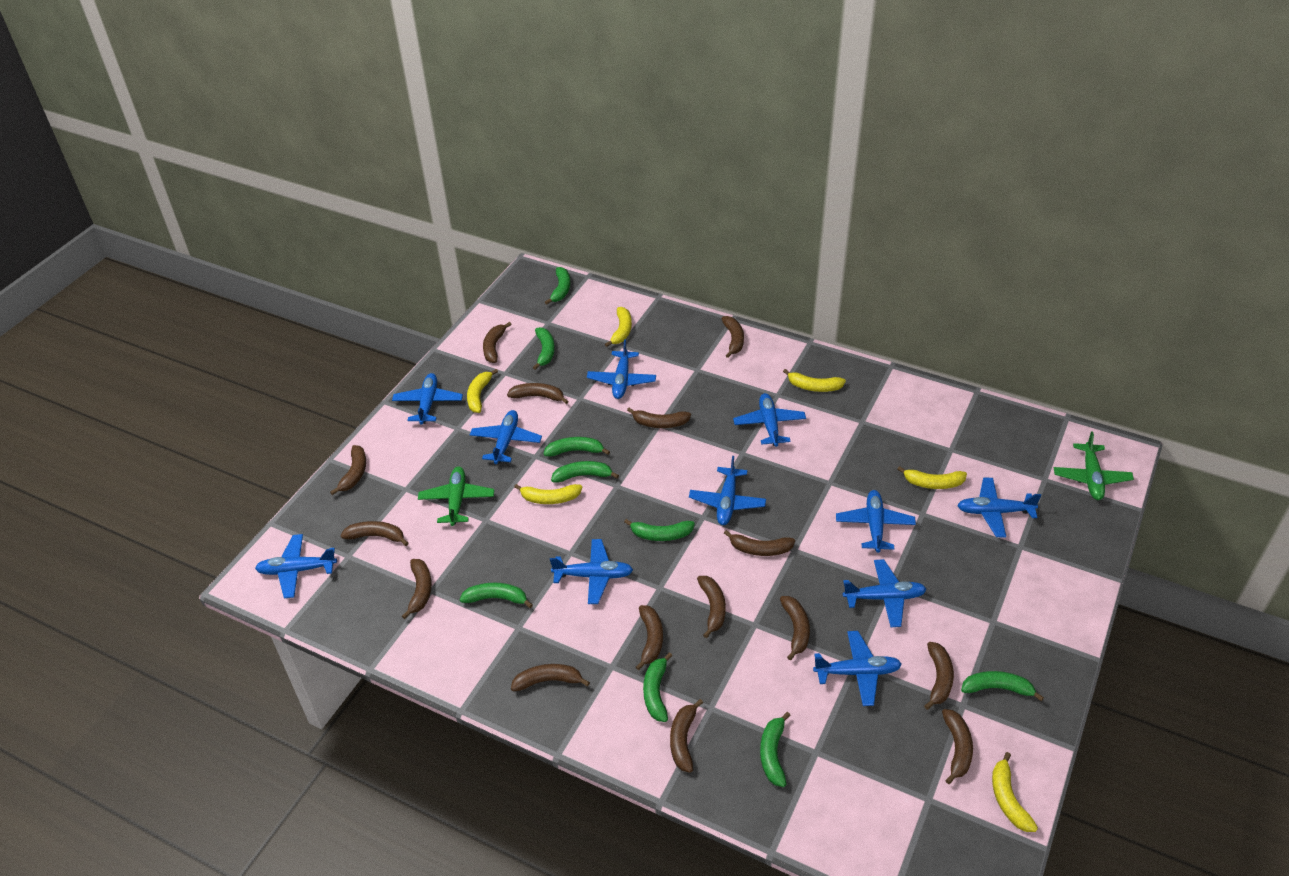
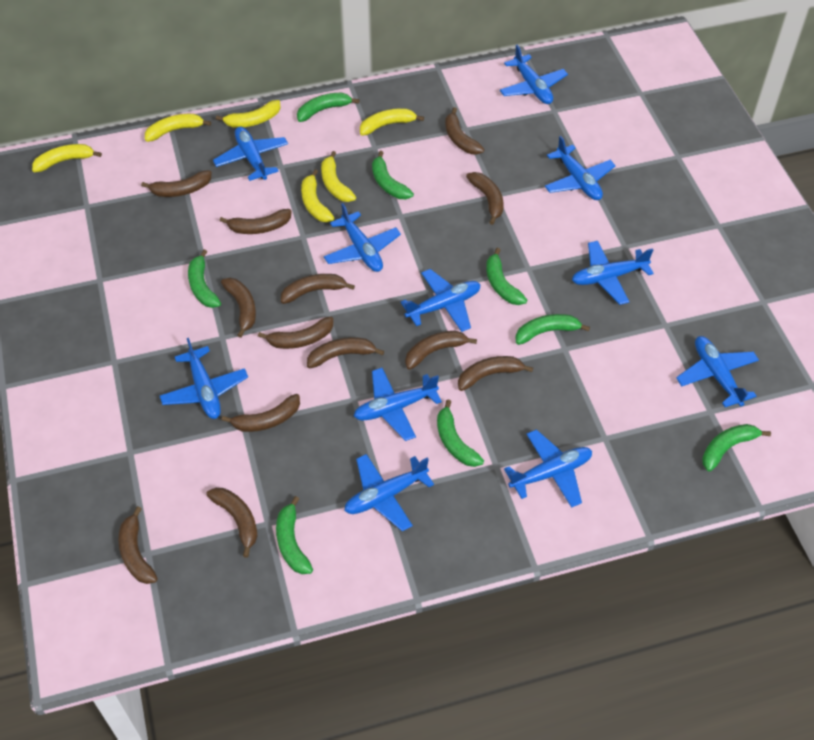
brown banana: 15 -> 13
green banana: 9 -> 8
green plane: 2 -> 0

